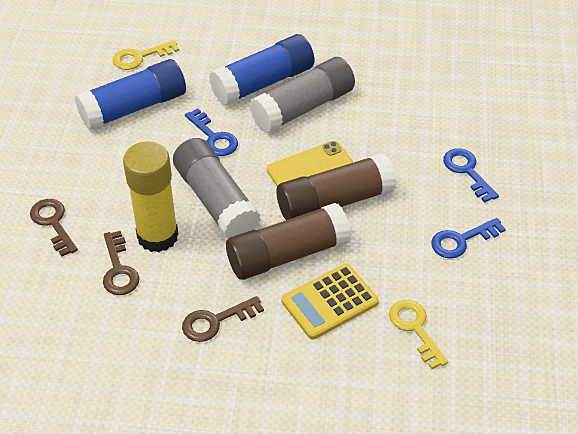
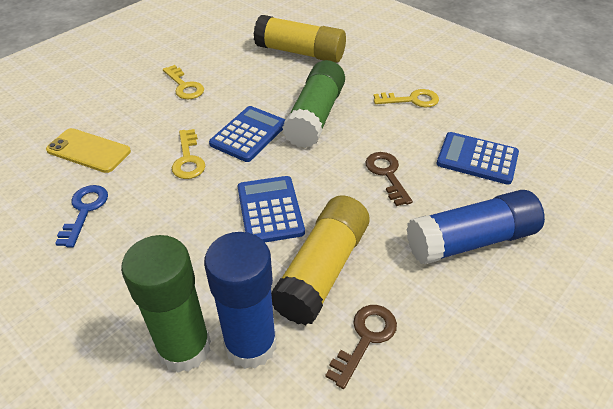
blue calculator: 0 -> 3
blue key: 3 -> 1
brown glue stick: 2 -> 0
brown key: 3 -> 2
green glue stick: 0 -> 2
grey glue stick: 2 -> 0
yellow calculator: 1 -> 0
yellow glue stick: 1 -> 2
yellow key: 2 -> 3

